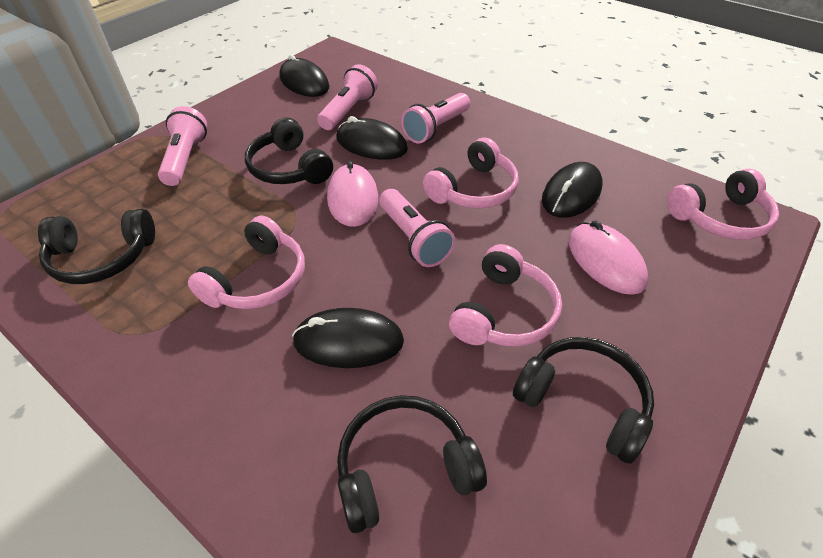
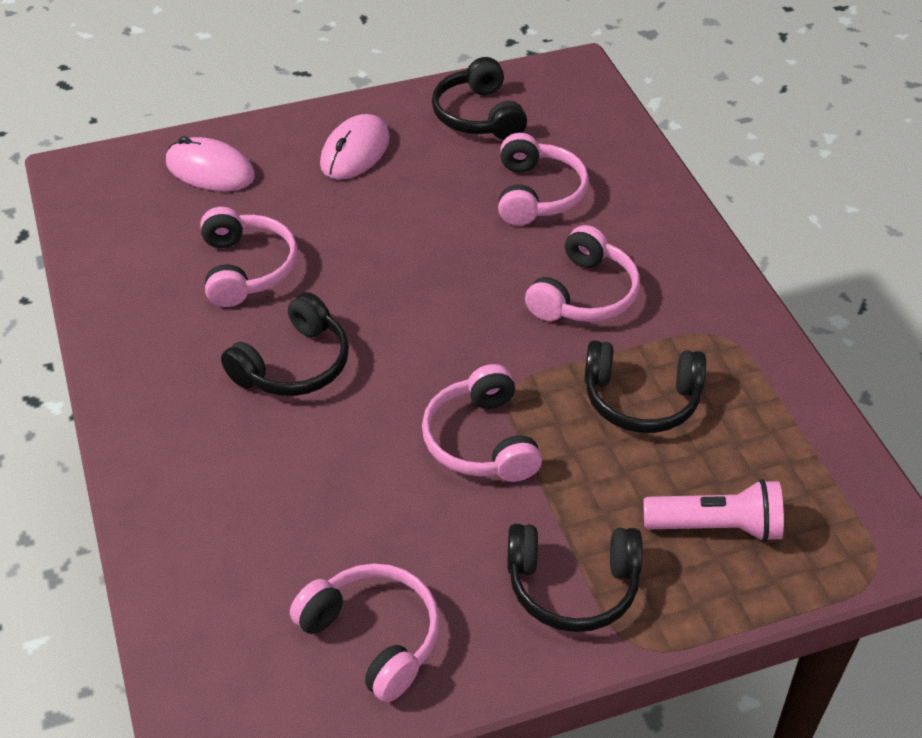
black mouse: 4 -> 0
pink flashlight: 4 -> 1
pink headphones: 4 -> 5

